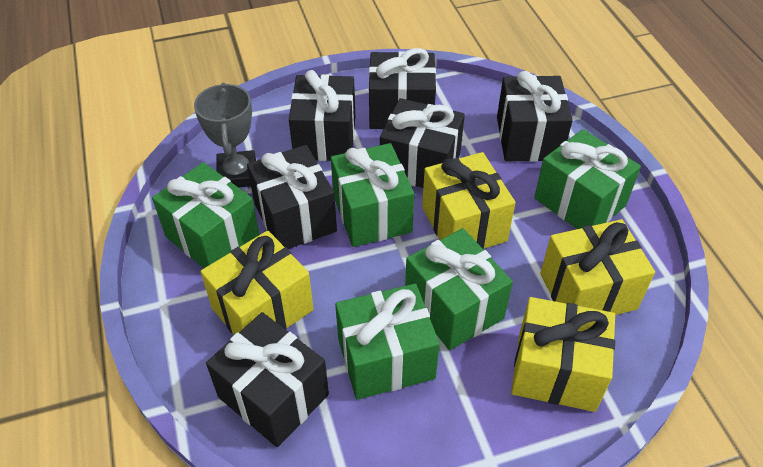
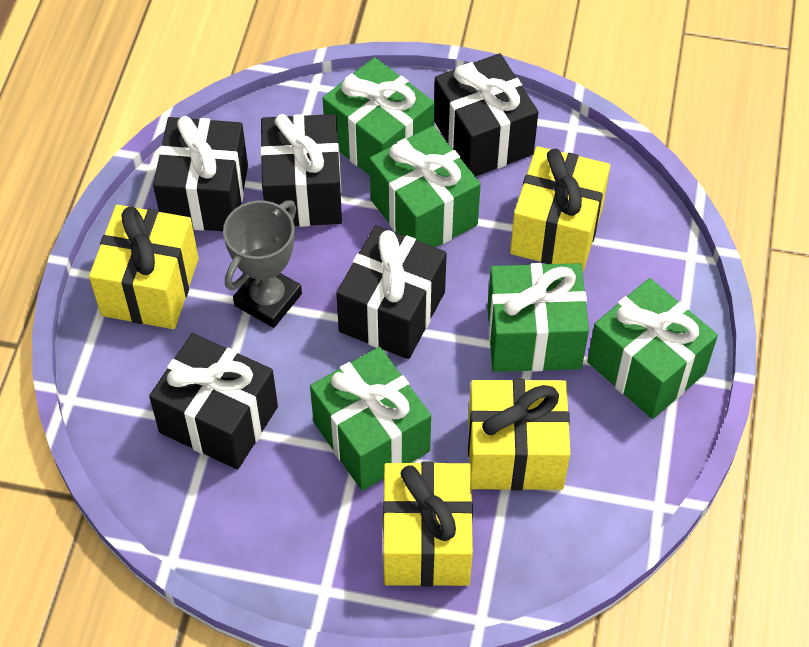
black gift: 6 -> 5

